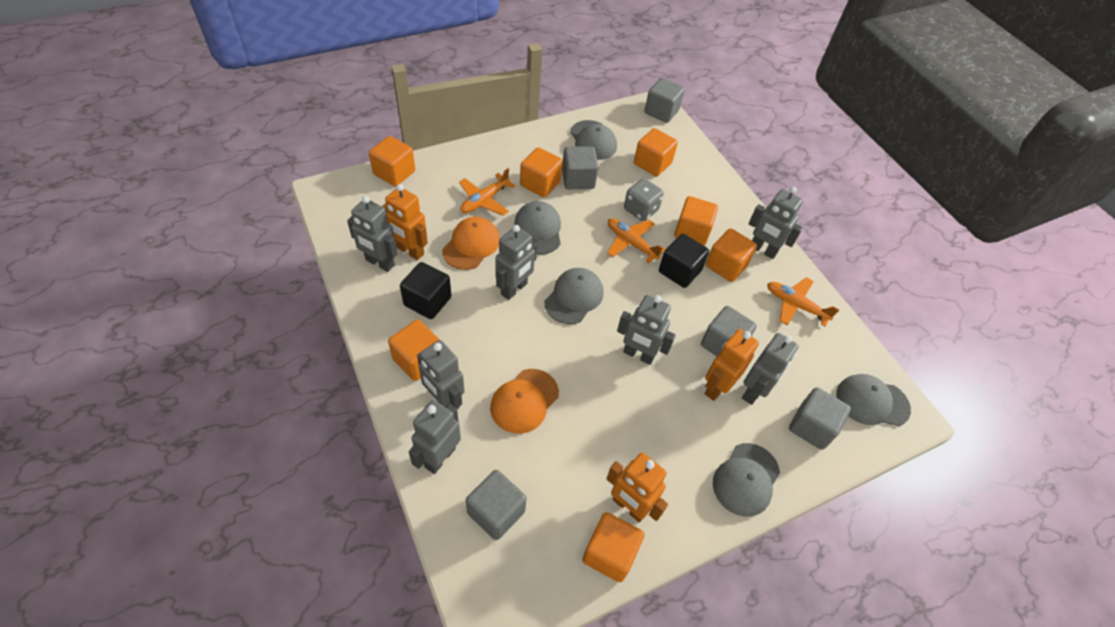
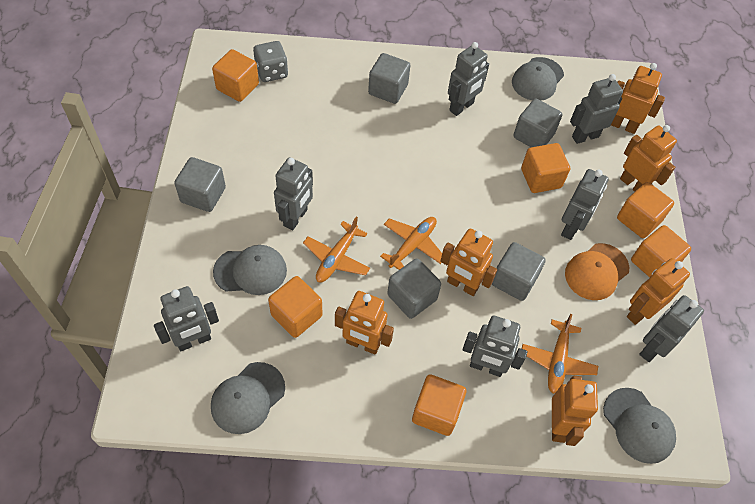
black cube: 2 -> 0
grey cap: 5 -> 4
orange cap: 2 -> 1
orange cube: 7 -> 6
orange robot: 3 -> 6

